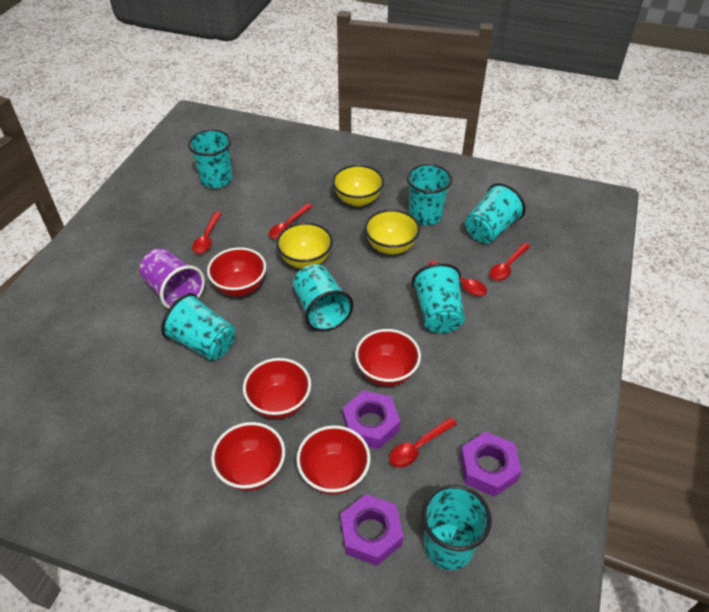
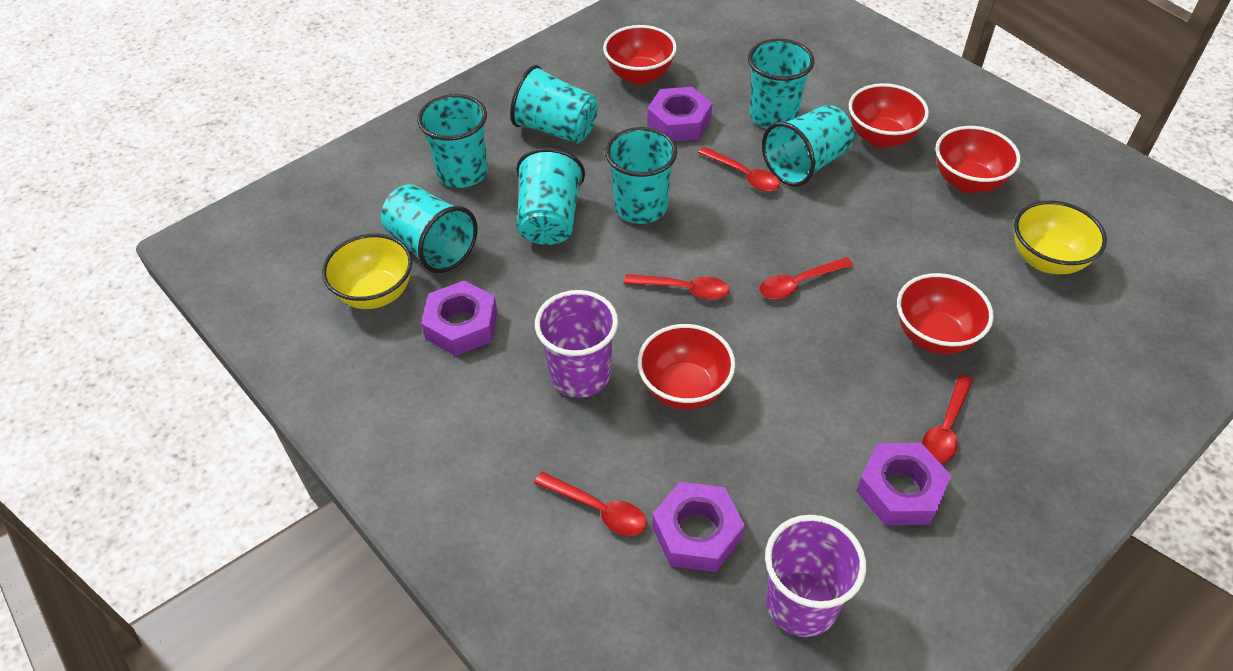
purple cup: 1 -> 2
purple nut: 3 -> 4
yellow bowl: 3 -> 2

